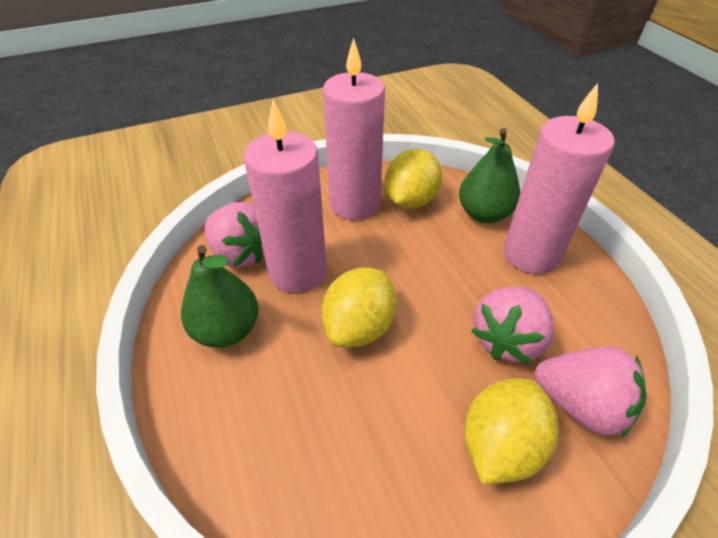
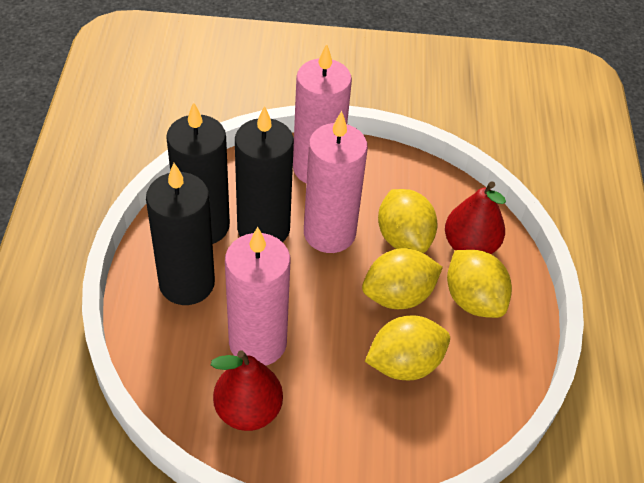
black candle: 0 -> 3
green pear: 2 -> 0
pink strawberry: 3 -> 0
red pear: 0 -> 2
yellow lemon: 3 -> 4

